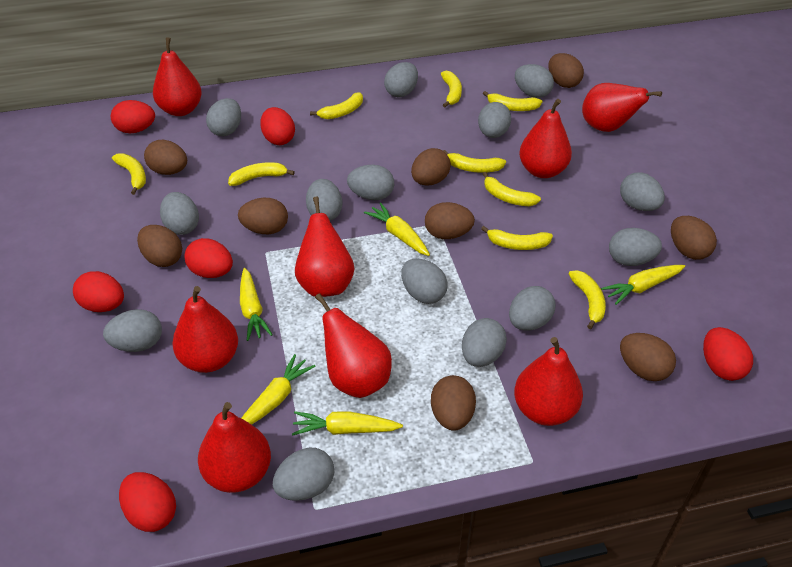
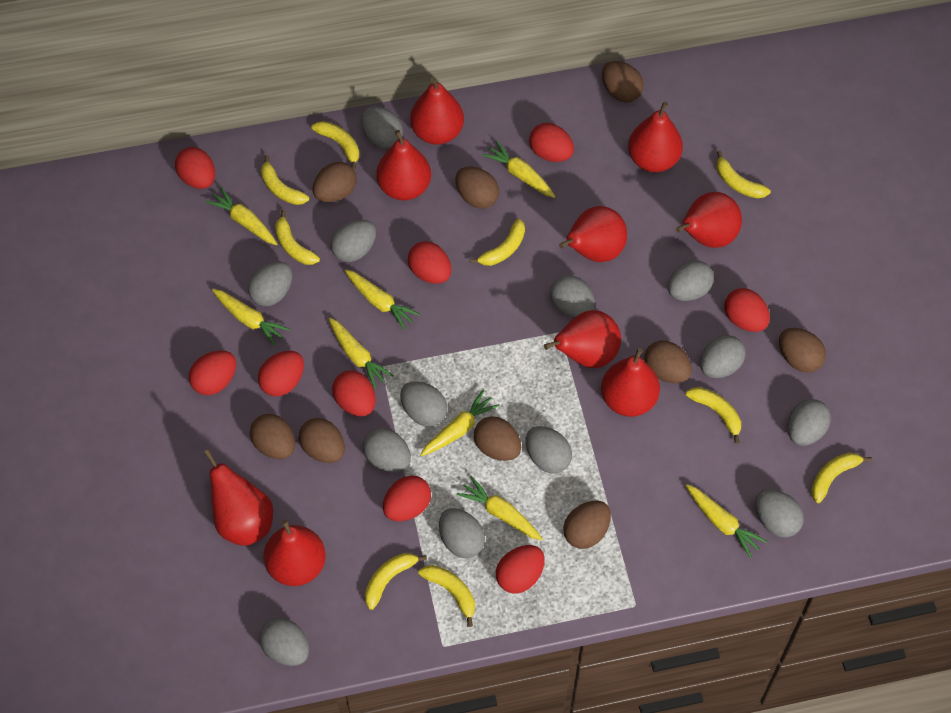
grey egg: 14 -> 13
red egg: 6 -> 9
red pear: 8 -> 9
yellow carrot: 5 -> 8

